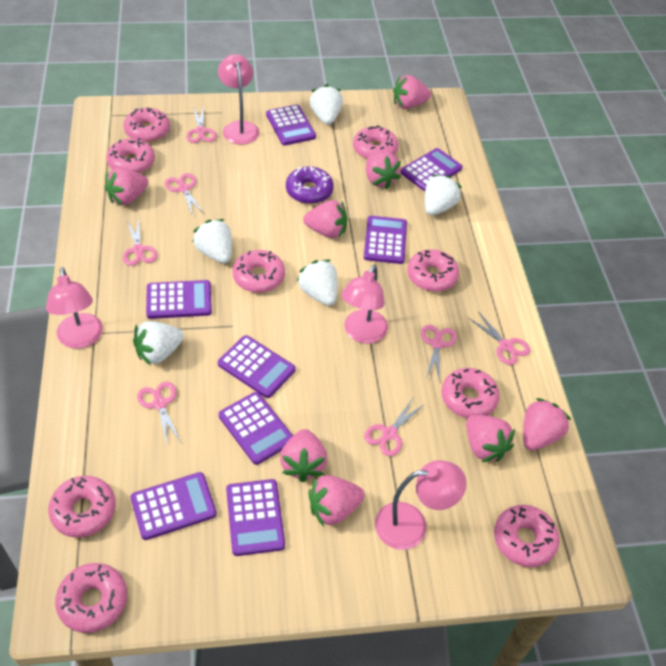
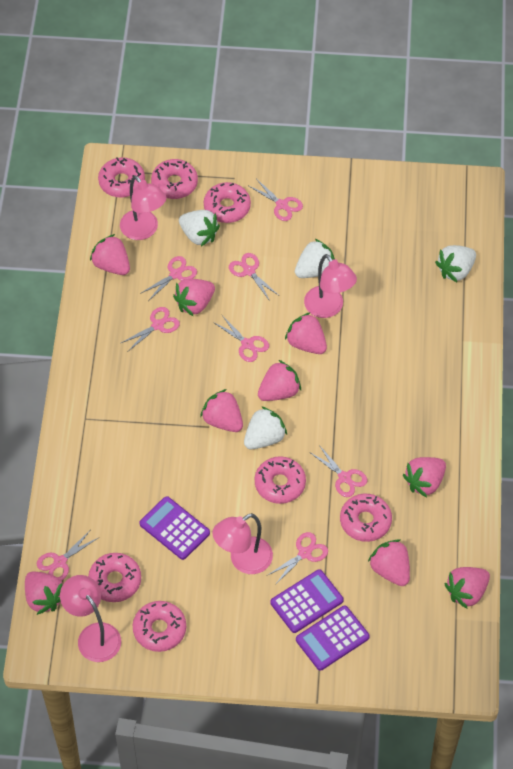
pink donut: 9 -> 7
pink scissors: 7 -> 8
pink strawberry: 8 -> 9
purple calculator: 8 -> 3
purple donut: 1 -> 0
white strawberry: 5 -> 4

